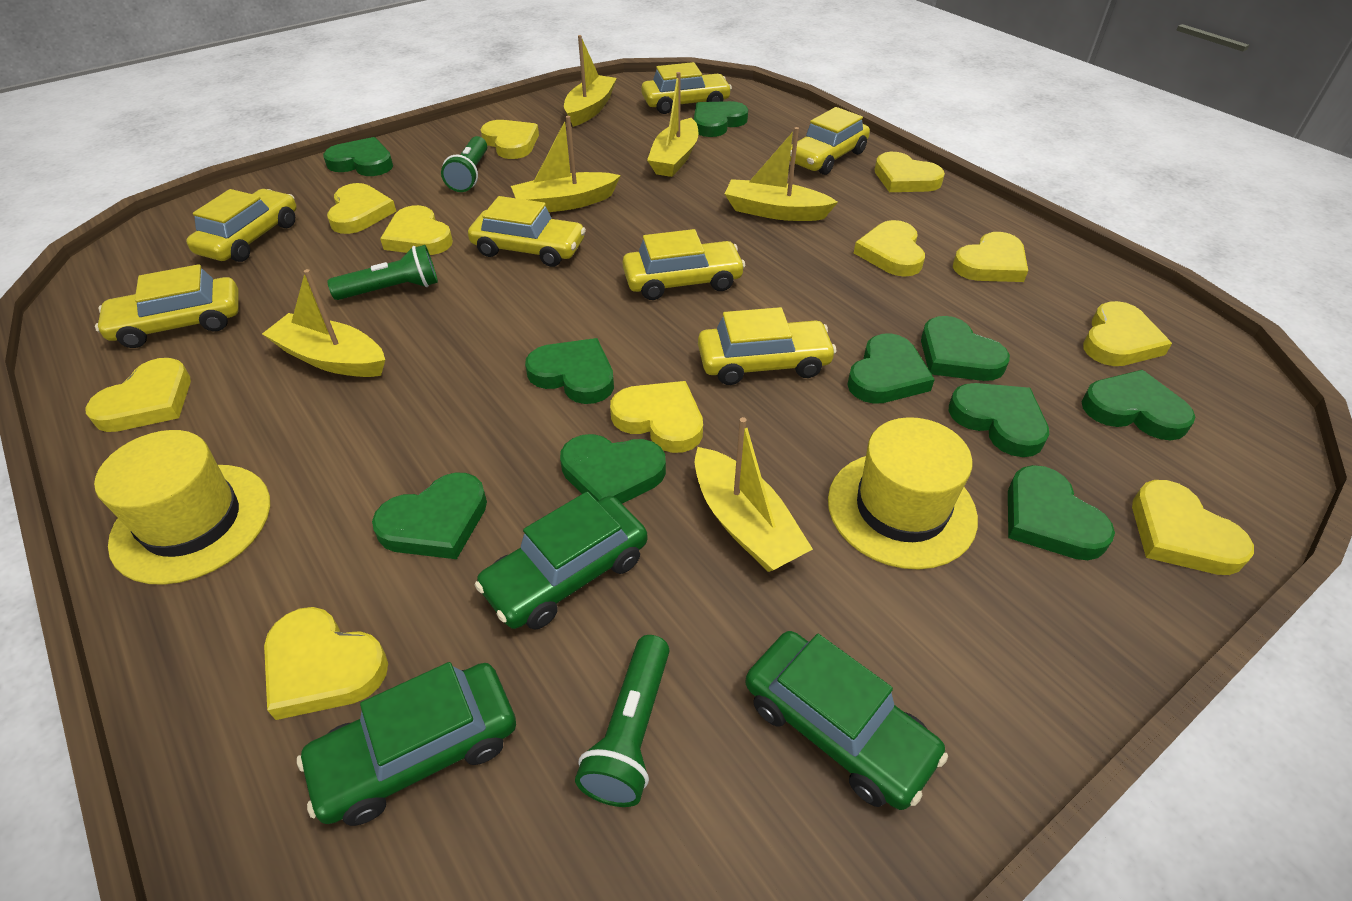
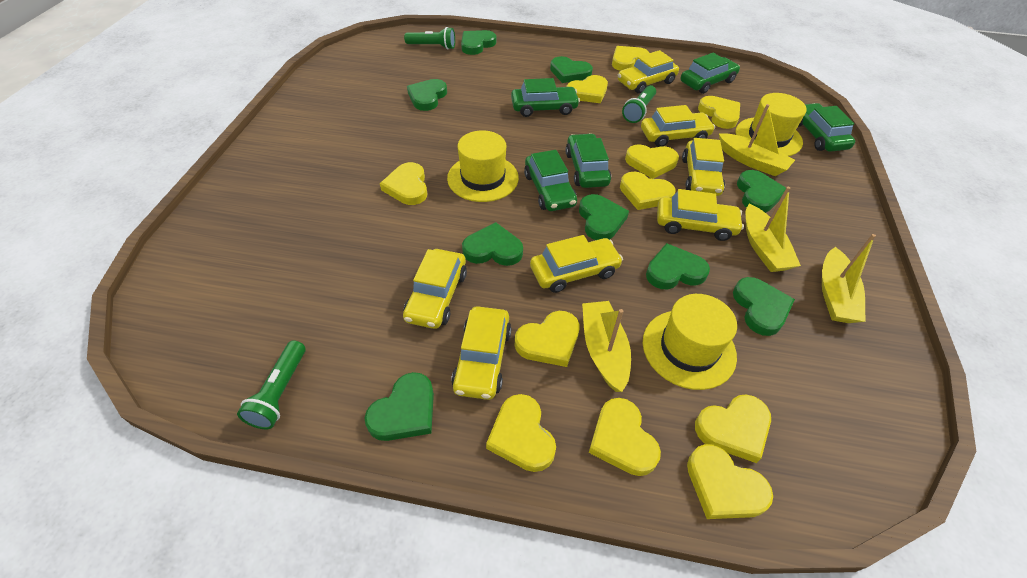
green car: 3 -> 5
green heart: 10 -> 9
yellow boat: 6 -> 4
yellow hat: 2 -> 3

